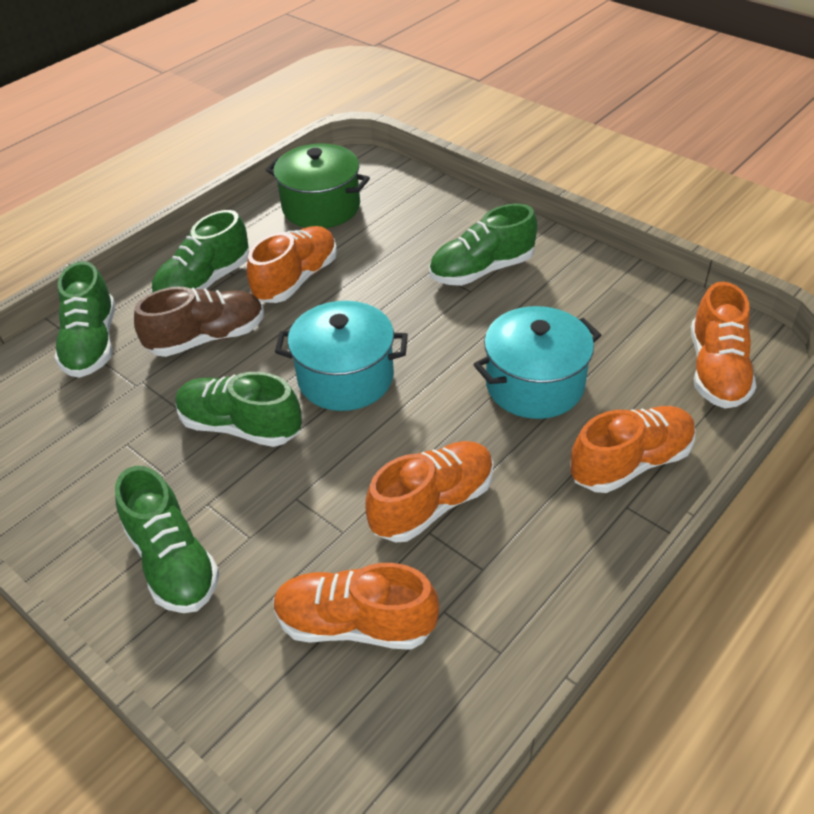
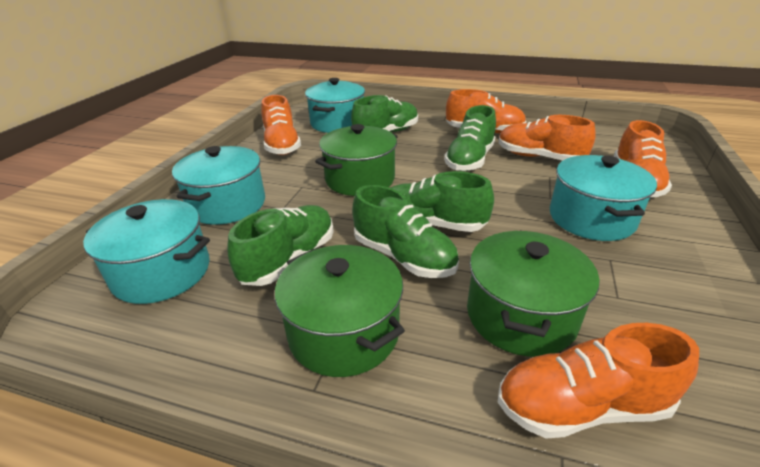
brown shoe: 1 -> 0
green pot: 1 -> 3
turquoise pot: 2 -> 4

